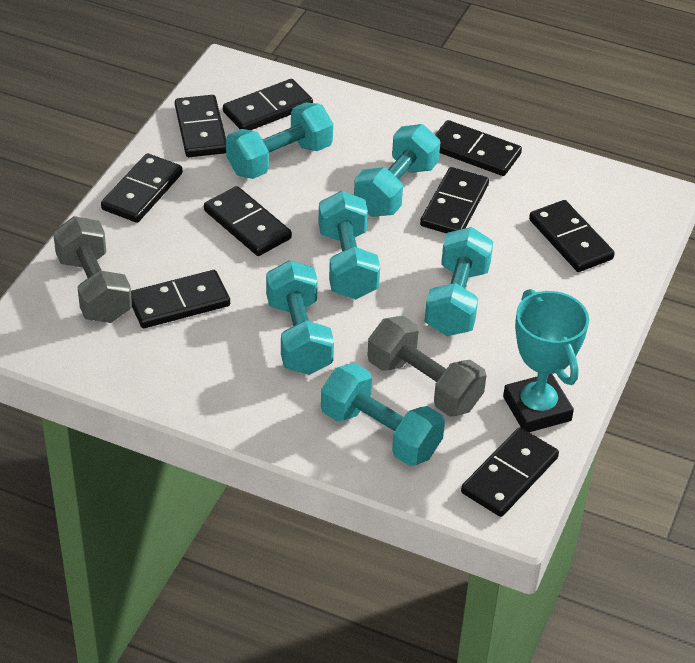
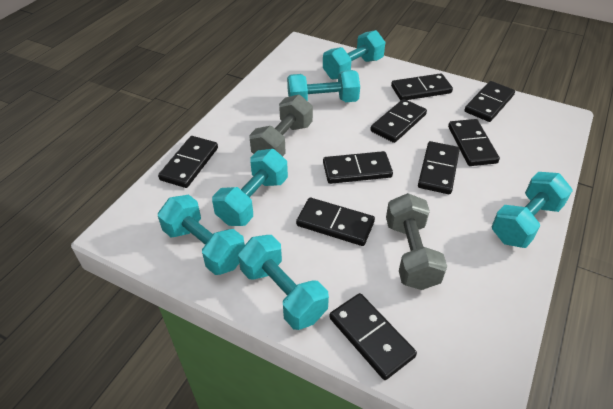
turquoise trophy: 1 -> 0

